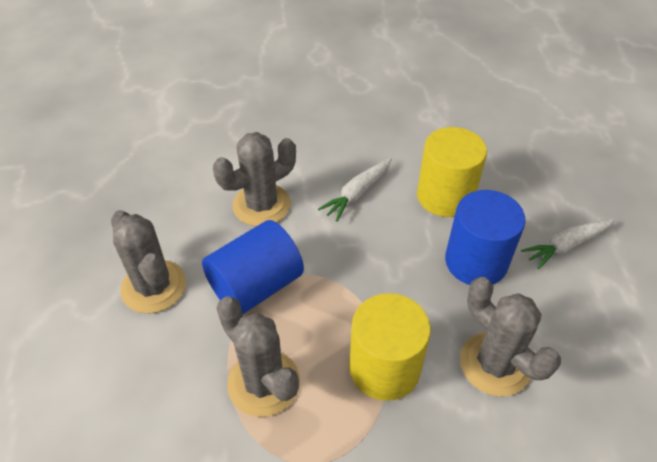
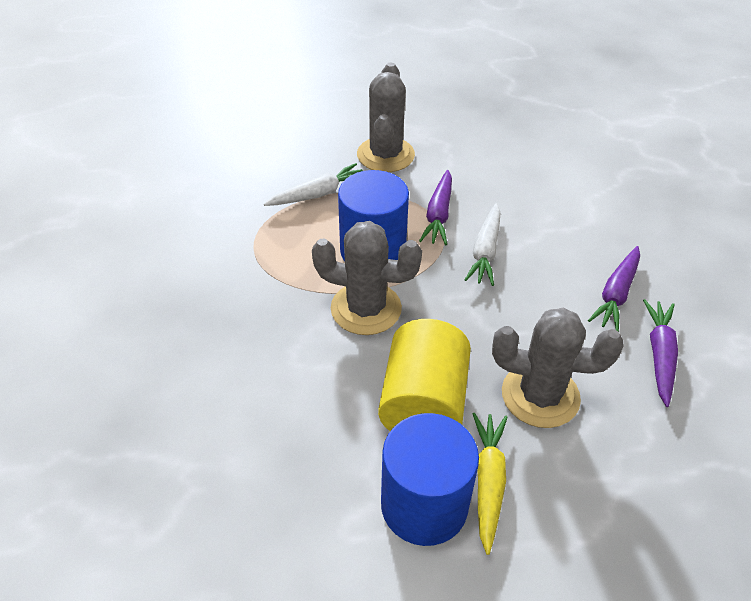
grey cactus: 4 -> 3
purple carrot: 0 -> 3
yellow carrot: 0 -> 1
yellow cylinder: 2 -> 1

